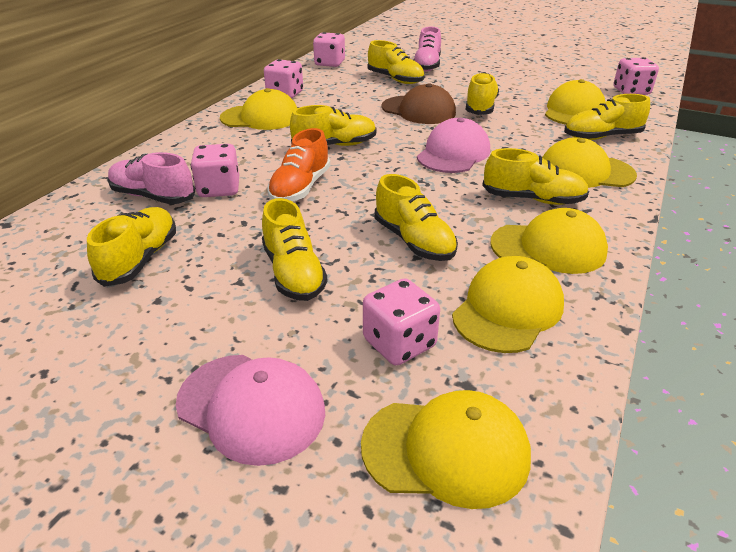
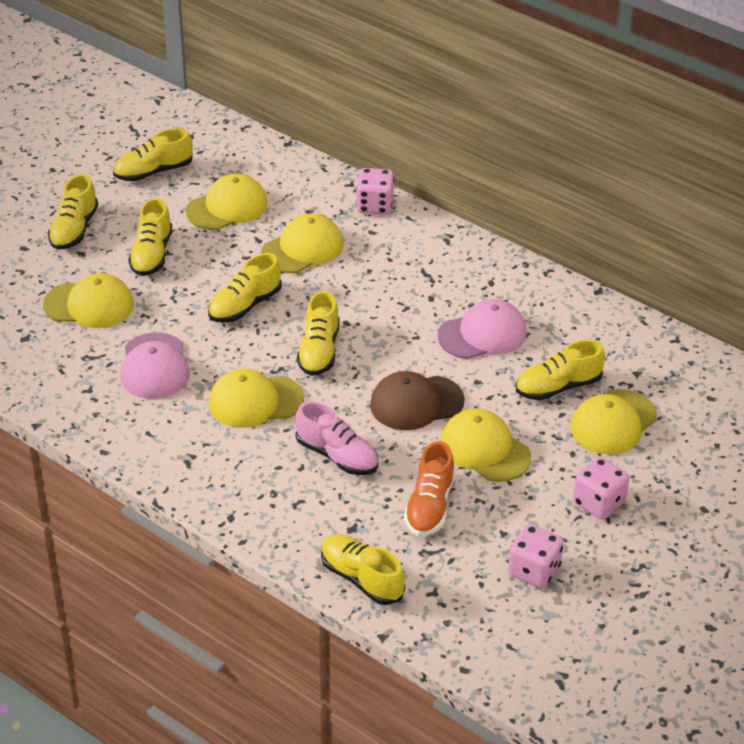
pink dice: 5 -> 3
pink shoe: 2 -> 1
yellow shoe: 8 -> 7

